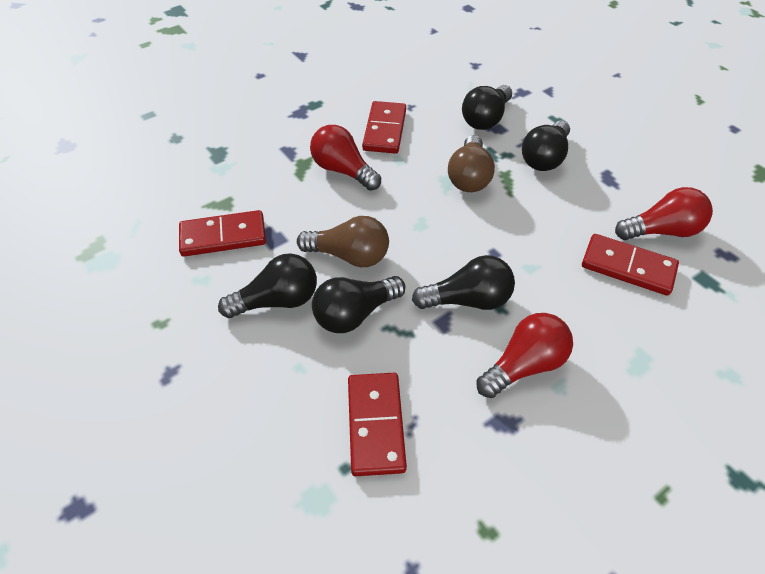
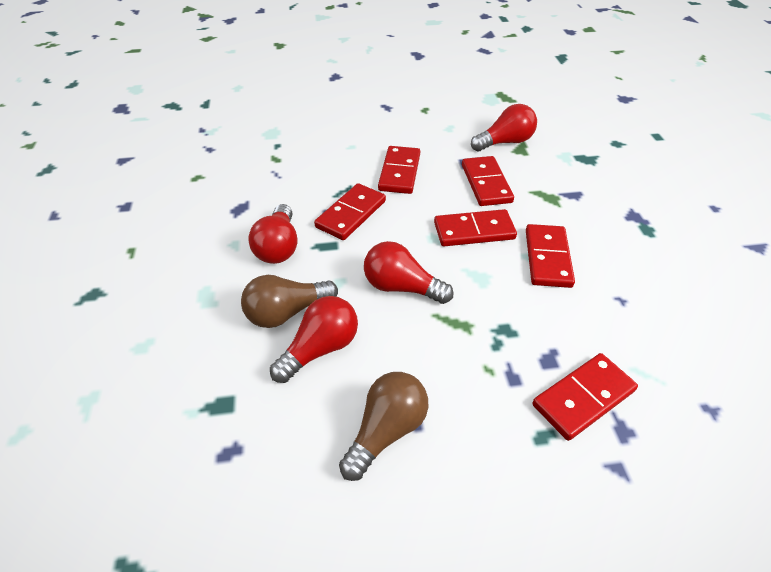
black light bulb: 5 -> 0
red domino: 4 -> 6
red light bulb: 3 -> 4

